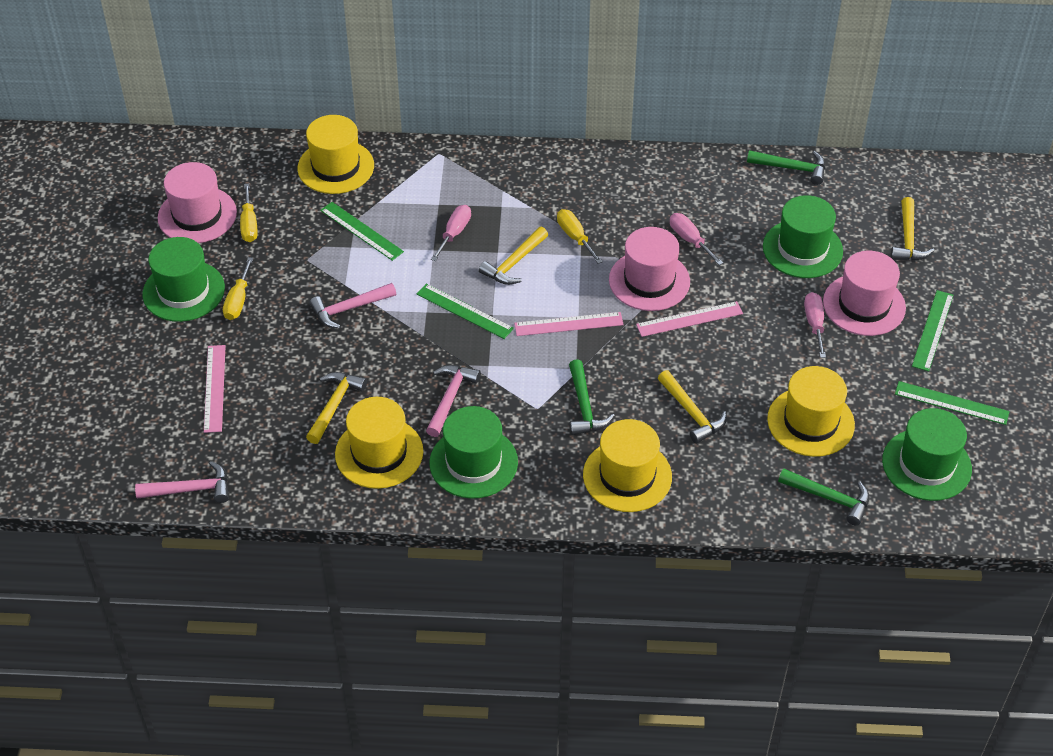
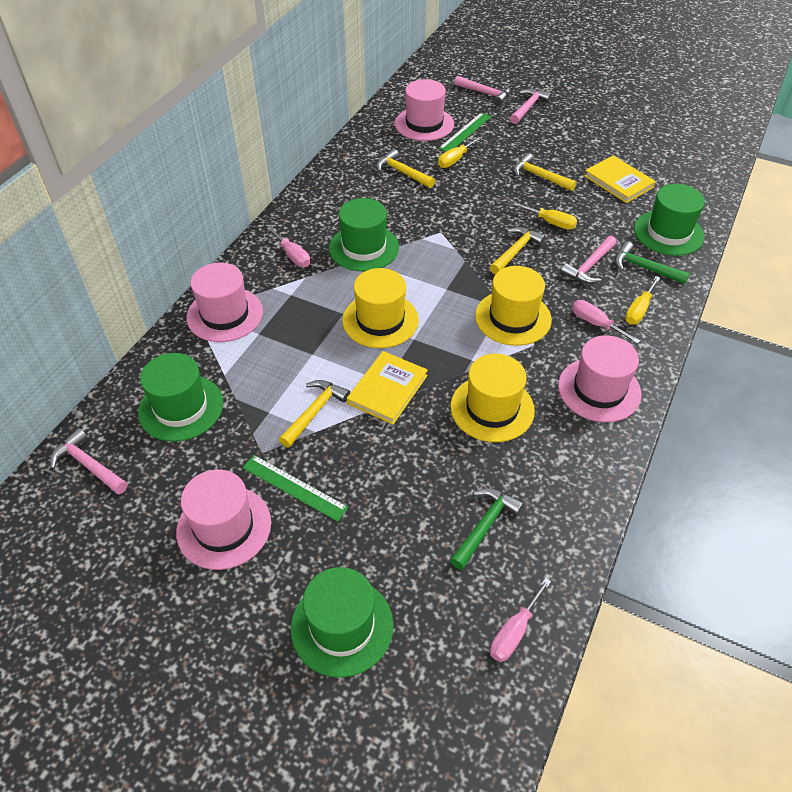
green hammer: 3 -> 2
green ruler: 4 -> 2
pink hammer: 3 -> 4
pink hat: 3 -> 4
pink ruler: 3 -> 0
yellow book: 0 -> 2
yellow hat: 4 -> 3

